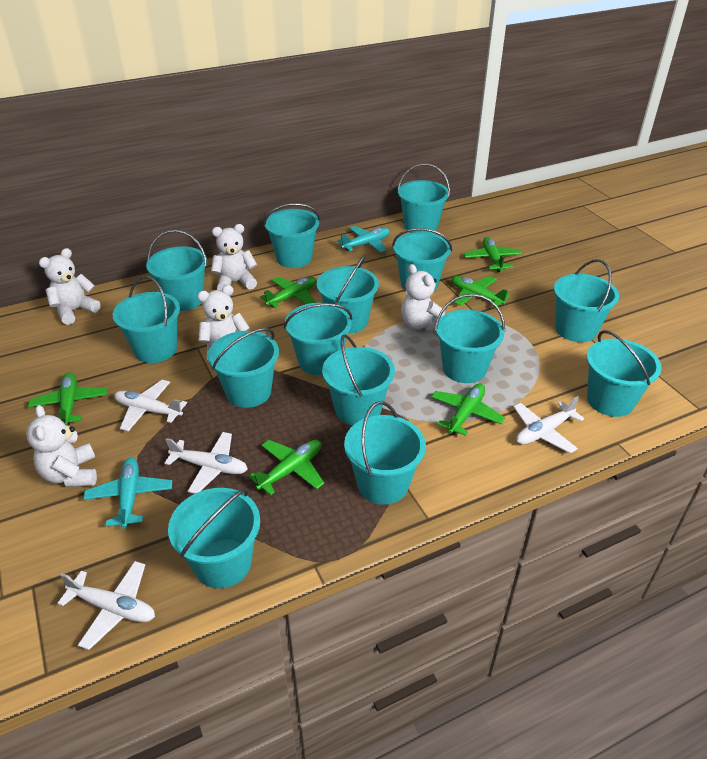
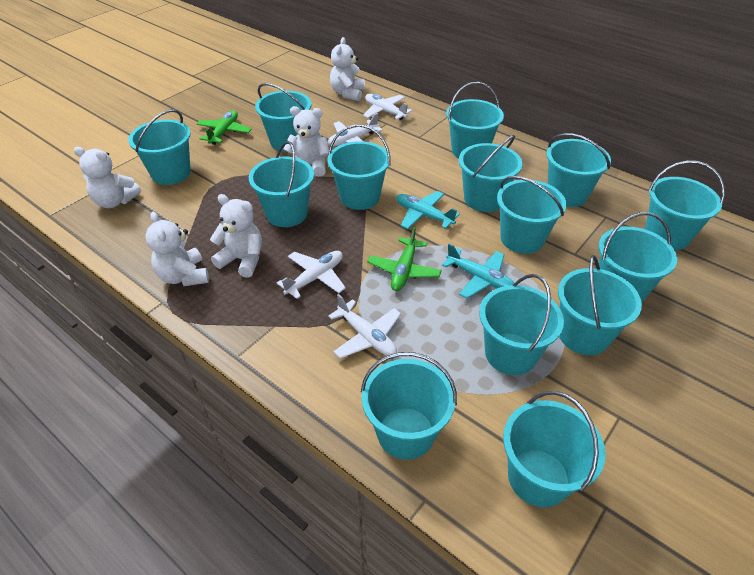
green plane: 6 -> 2

